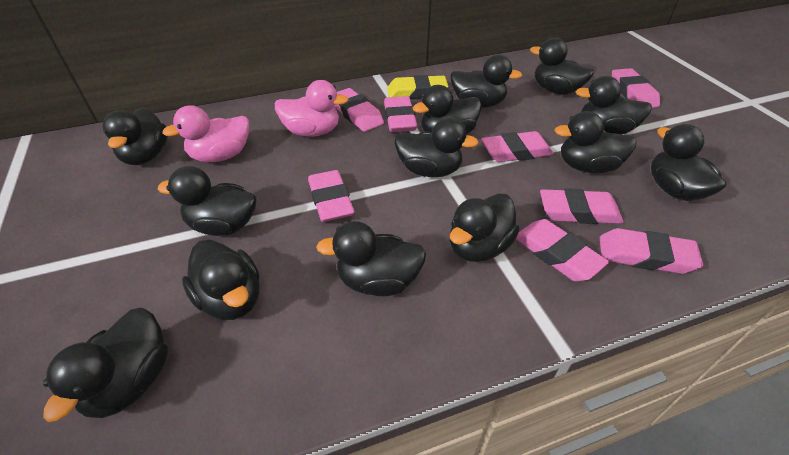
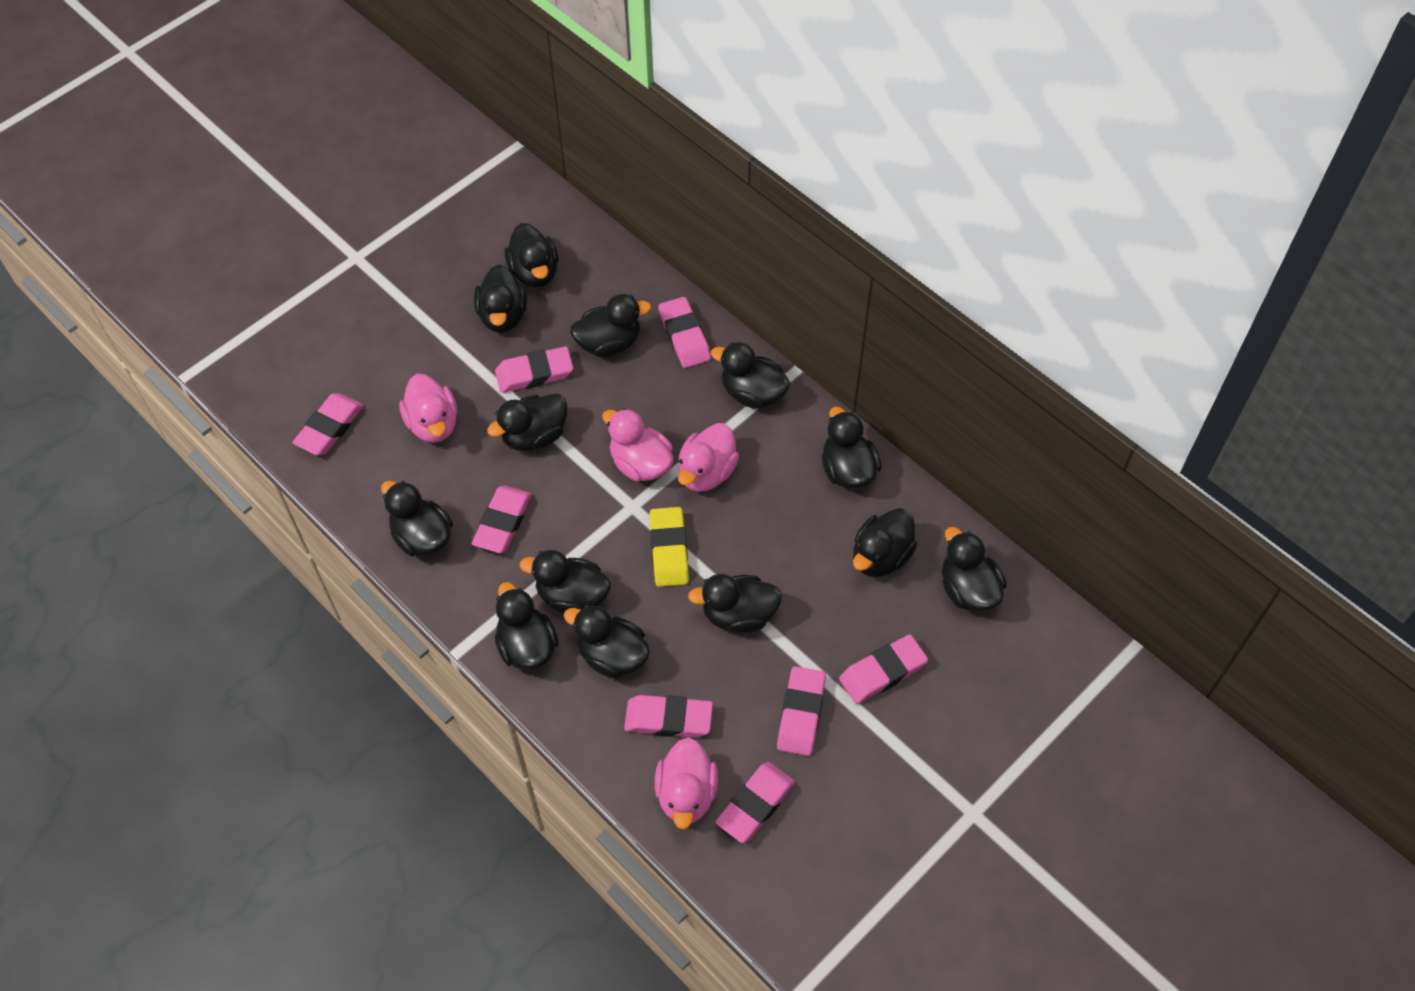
pink duck: 2 -> 4

